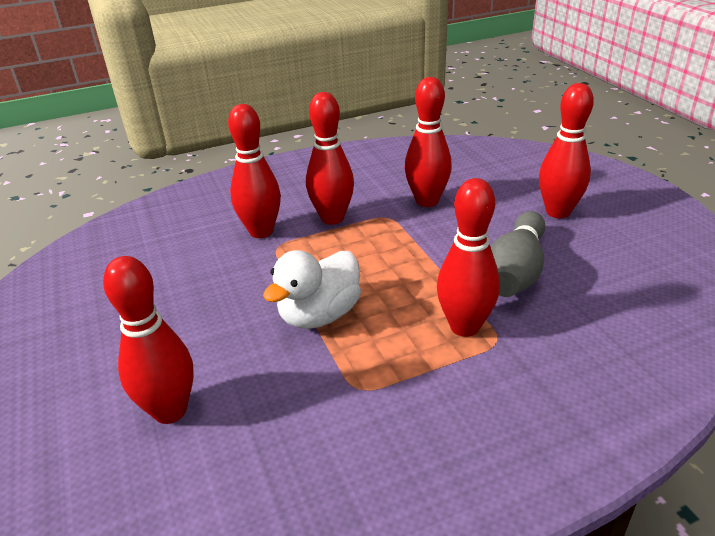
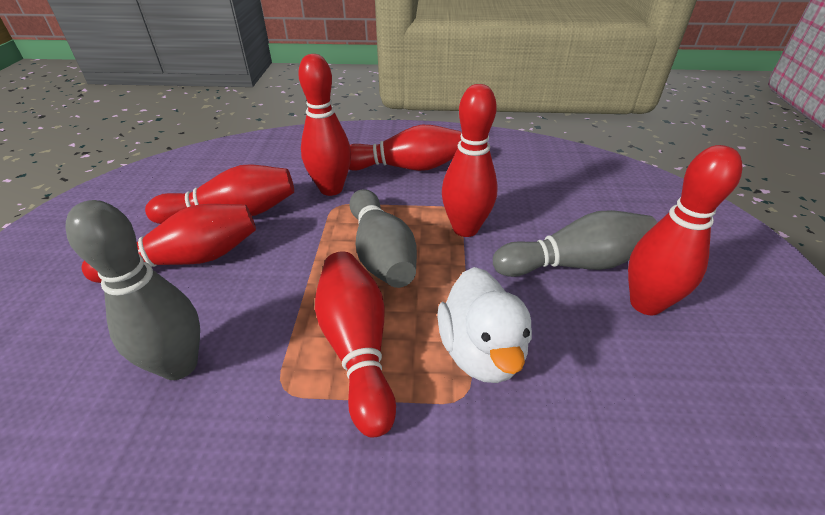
grey bowling pin: 1 -> 3
red bowling pin: 6 -> 7

